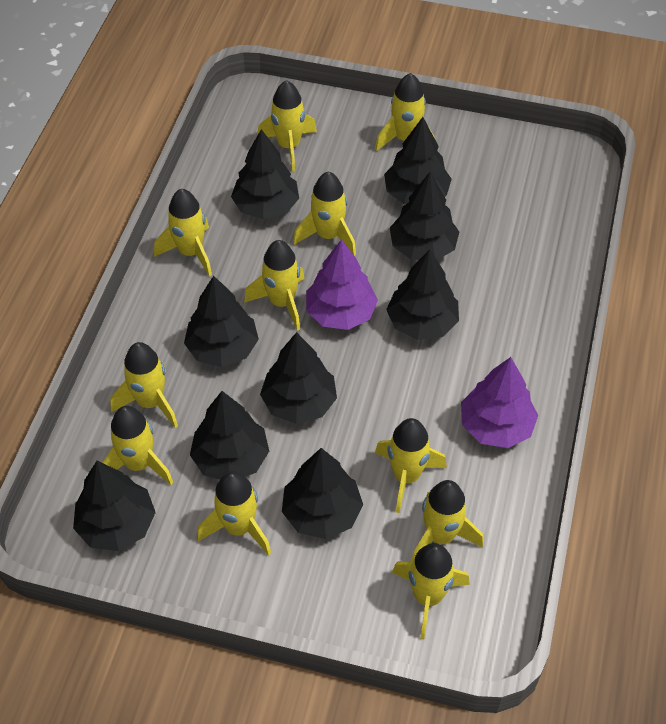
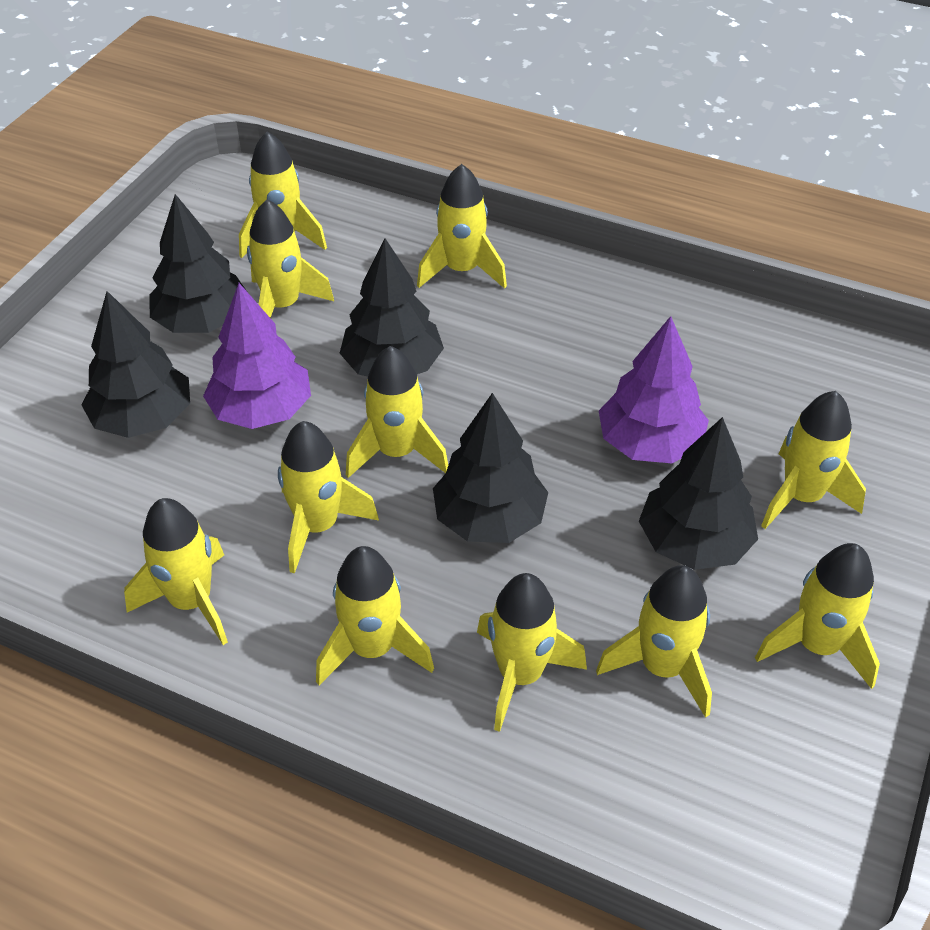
black tree: 9 -> 5

